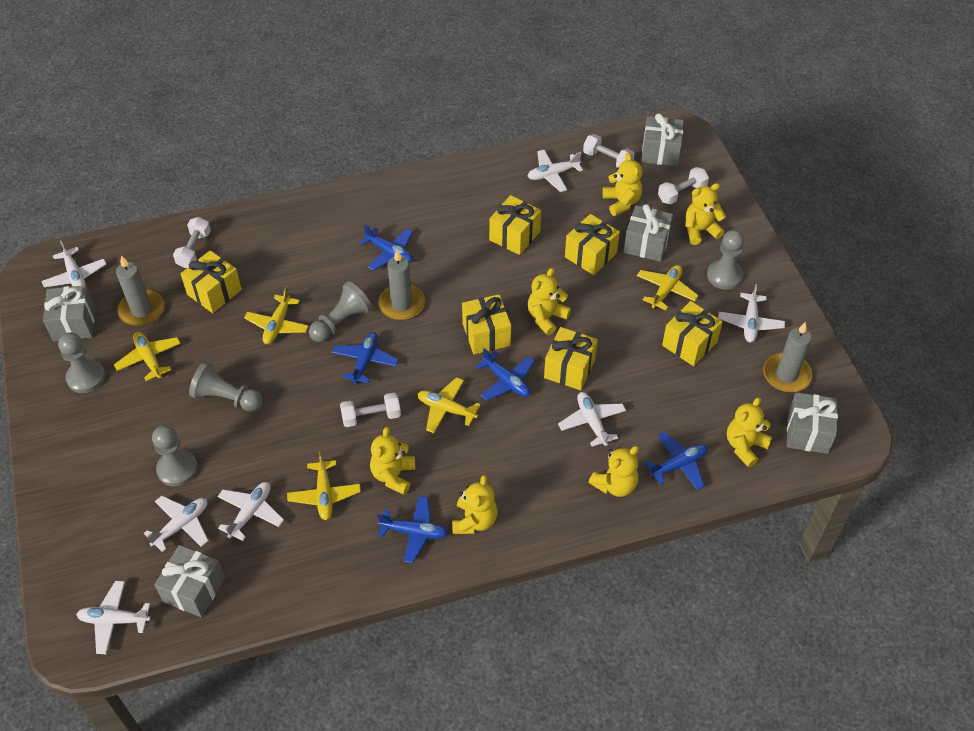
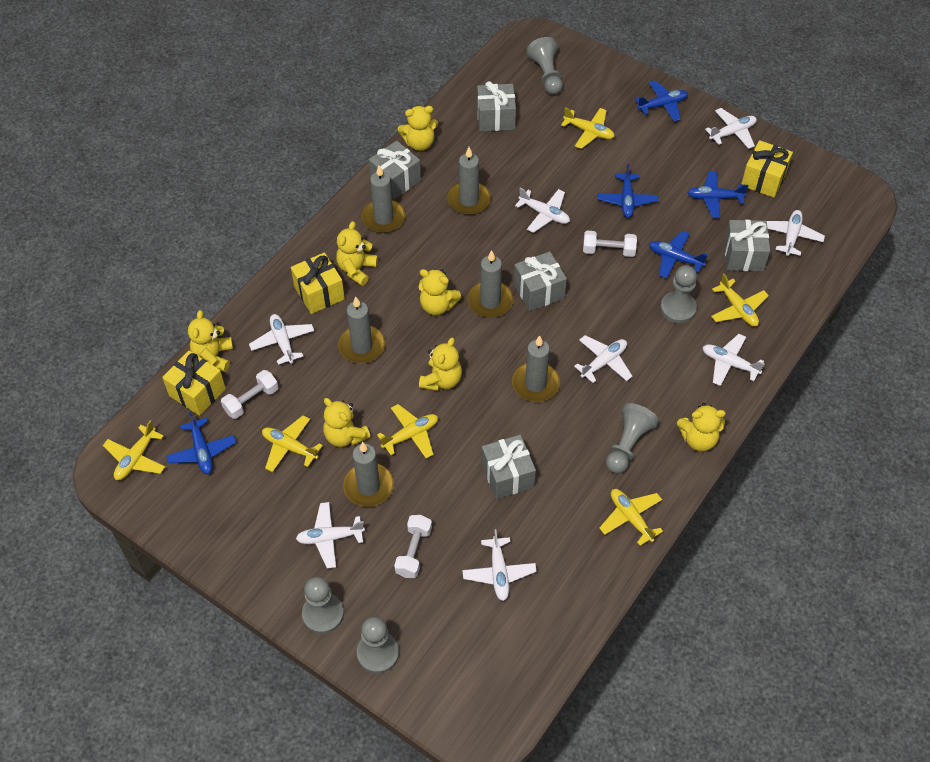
grey candle: 3 -> 6
white dumbbell: 4 -> 3
white plane: 7 -> 8
yellow gift: 6 -> 3
yellow plane: 5 -> 6

